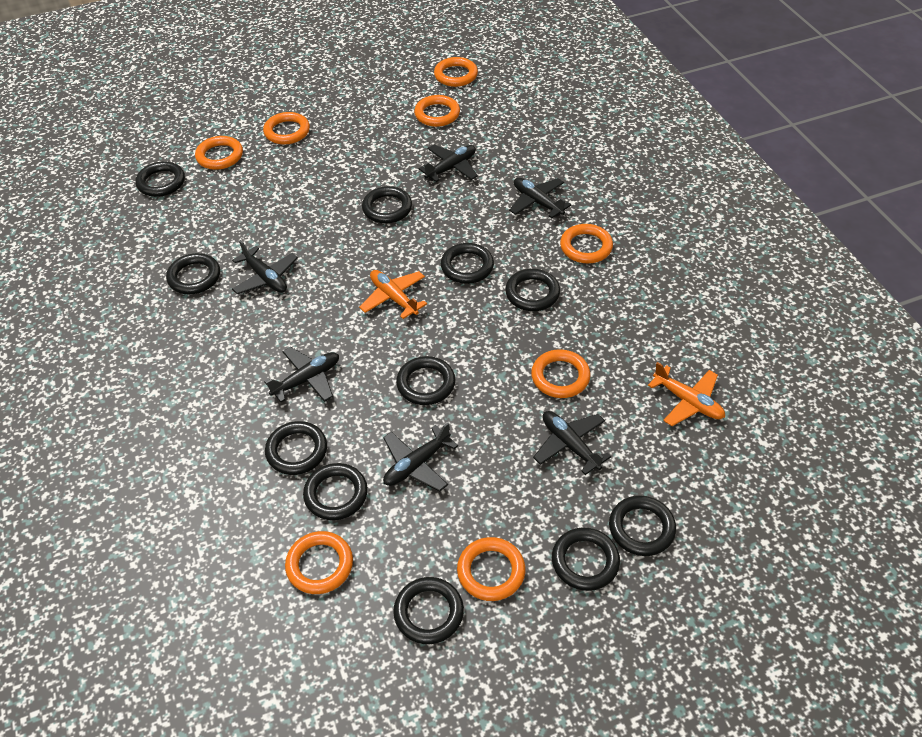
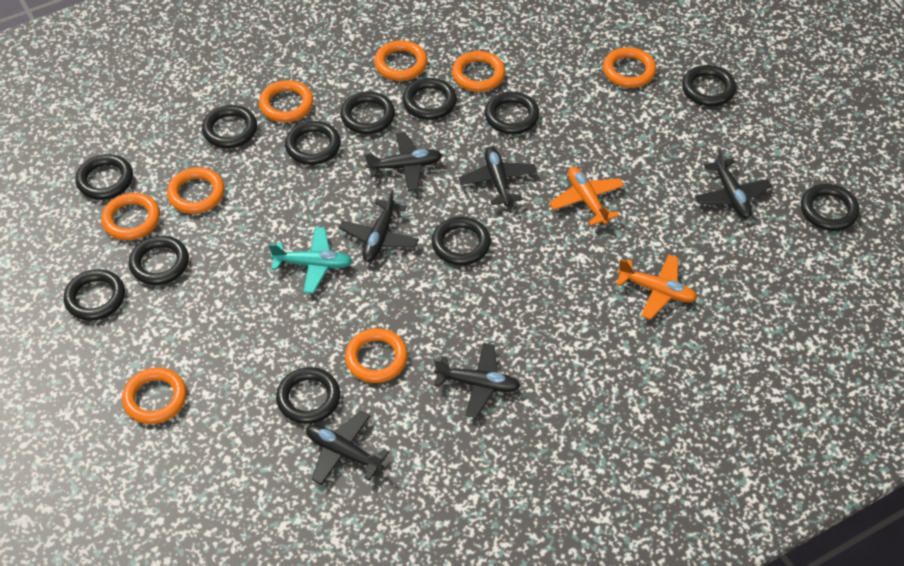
black ring: 11 -> 12
turquoise plane: 0 -> 1

